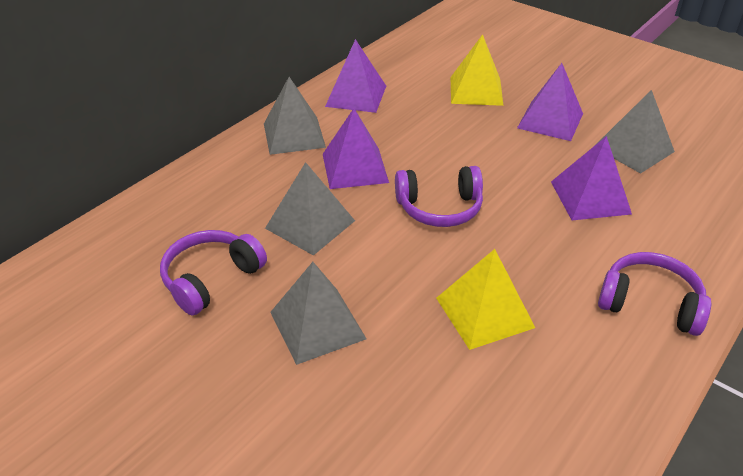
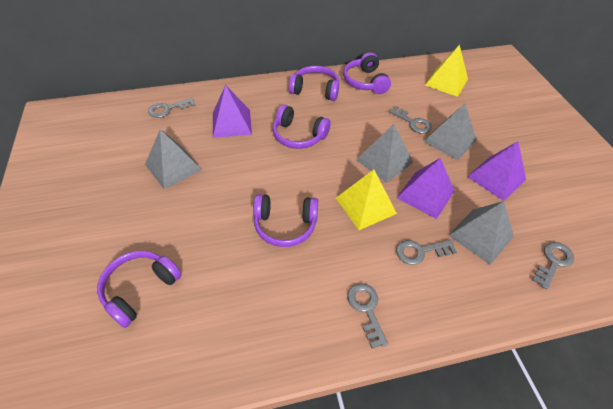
grey key: 0 -> 5
purple headphones: 3 -> 5
purple pyramid: 4 -> 3

